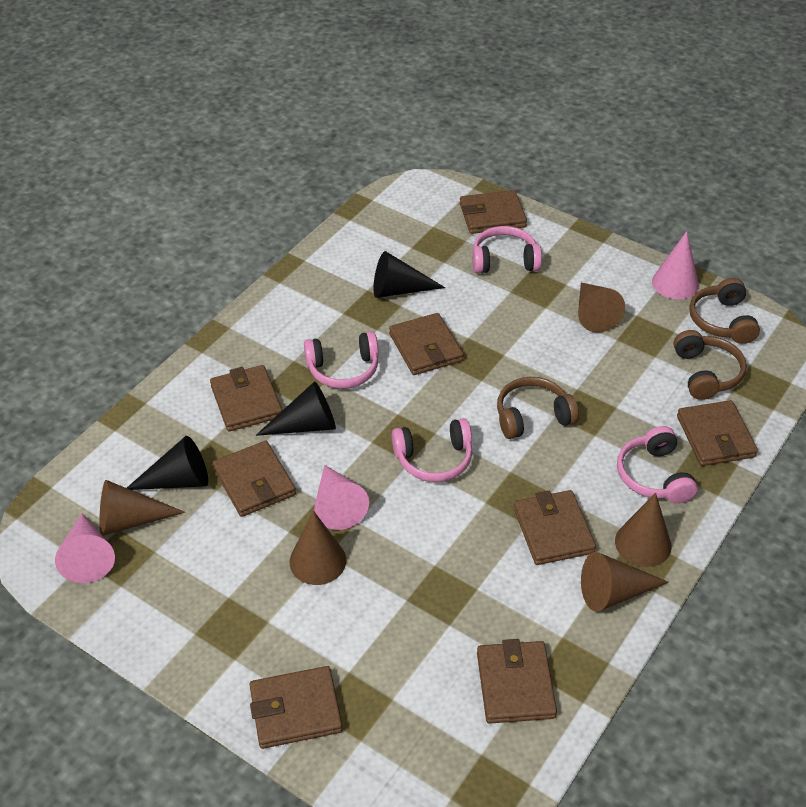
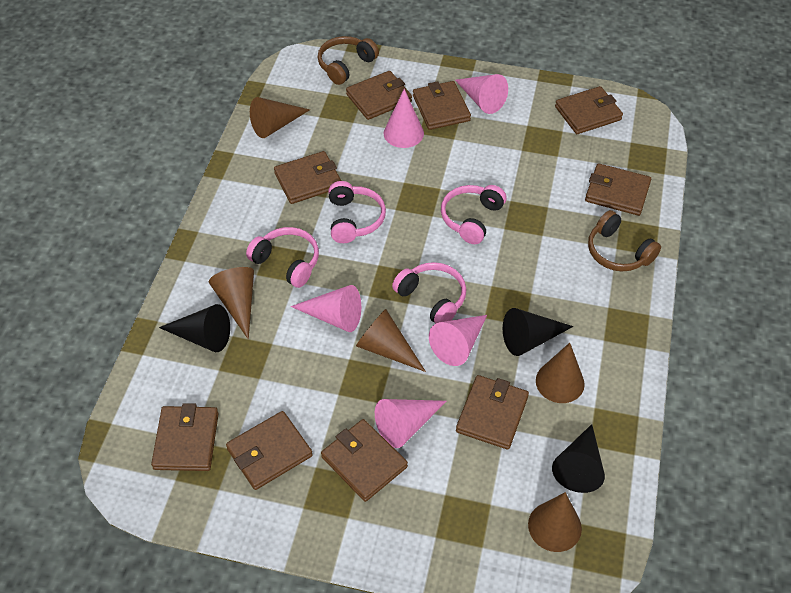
brown headphones: 3 -> 2
brown wallet: 8 -> 9
pink cone: 3 -> 5

